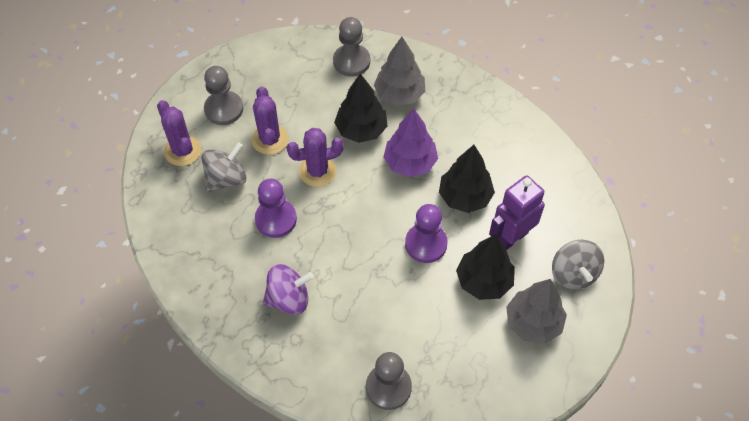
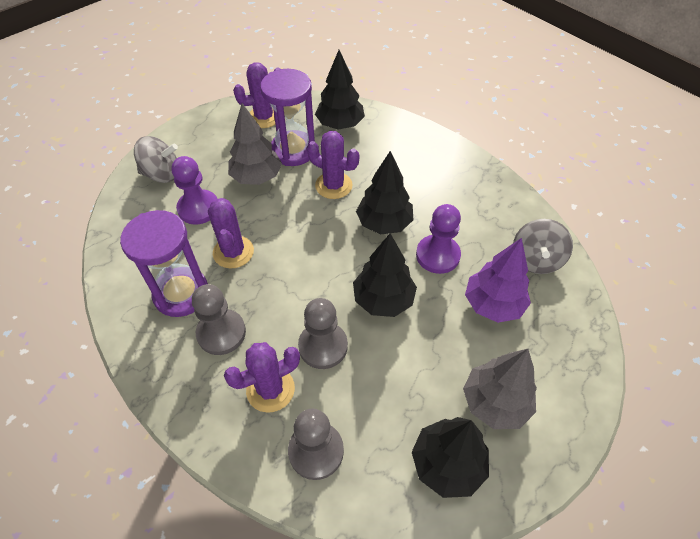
black tree: 3 -> 4
purple cactus: 3 -> 4
purple hourglass: 0 -> 2
purple robot: 1 -> 0
purple spinning top: 1 -> 0

